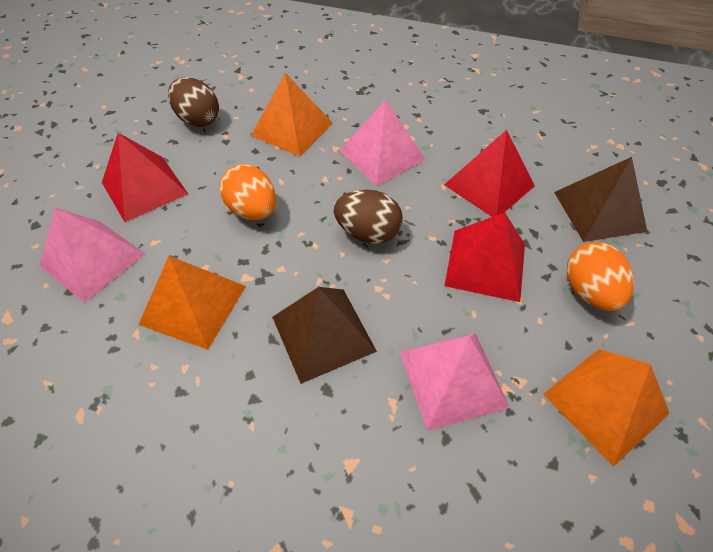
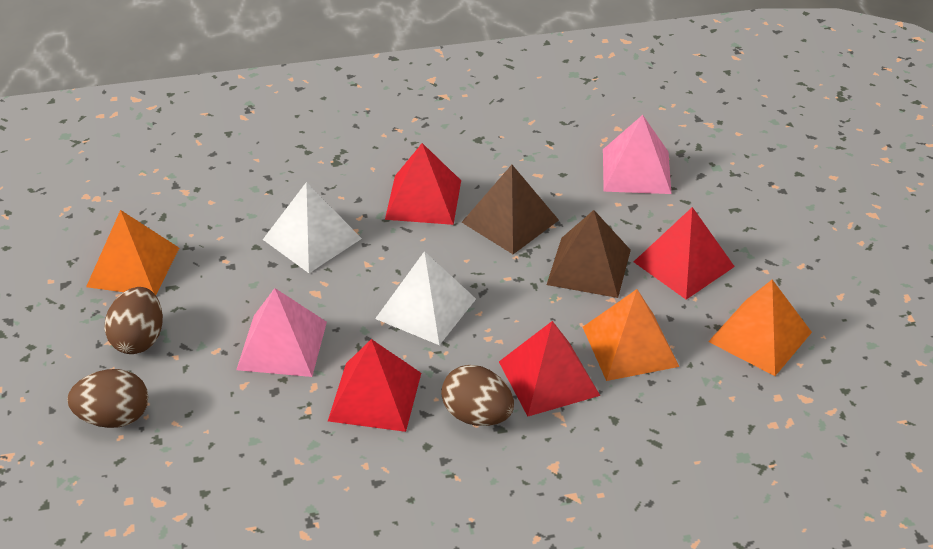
brown egg: 2 -> 3
orange egg: 2 -> 0
pink pyramid: 3 -> 2
red pyramid: 3 -> 4
white pyramid: 0 -> 2

